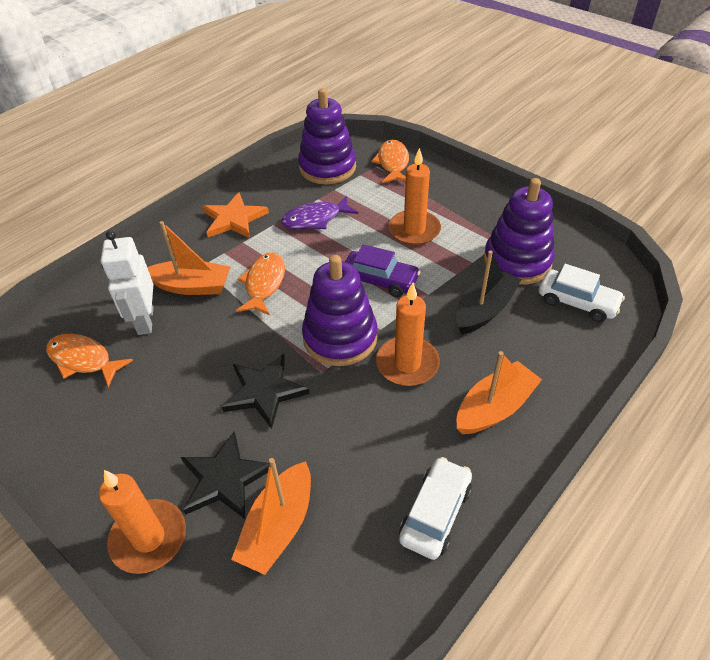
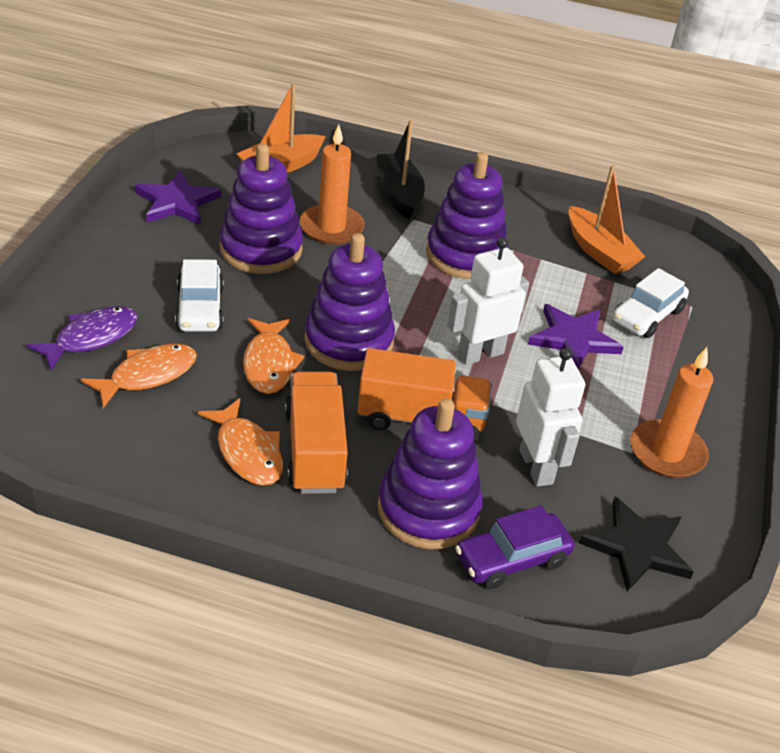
black star: 2 -> 1
orange boat: 3 -> 2
orange candle: 3 -> 2
orange star: 1 -> 0
orange truck: 0 -> 2
purple stacking toy: 3 -> 4
purple star: 0 -> 2
white robot: 1 -> 2

